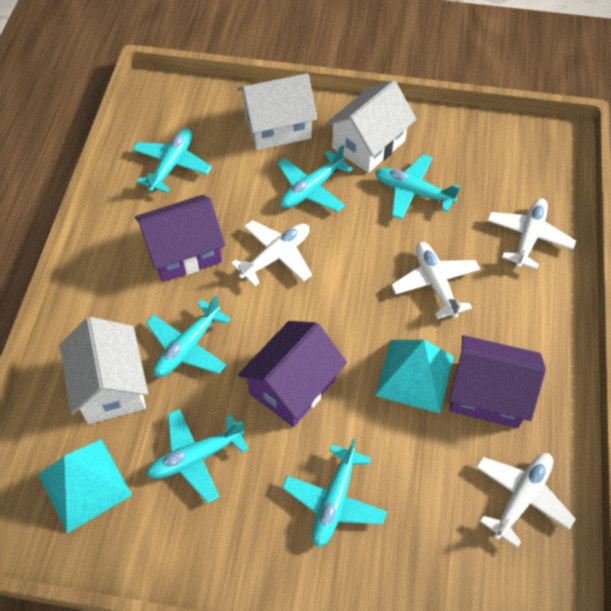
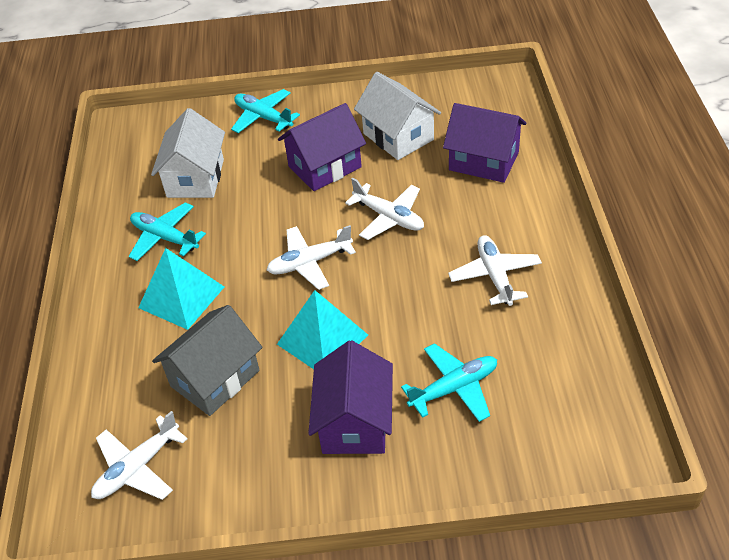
grey house: 0 -> 1
turquoise plane: 6 -> 3
white house: 3 -> 2

